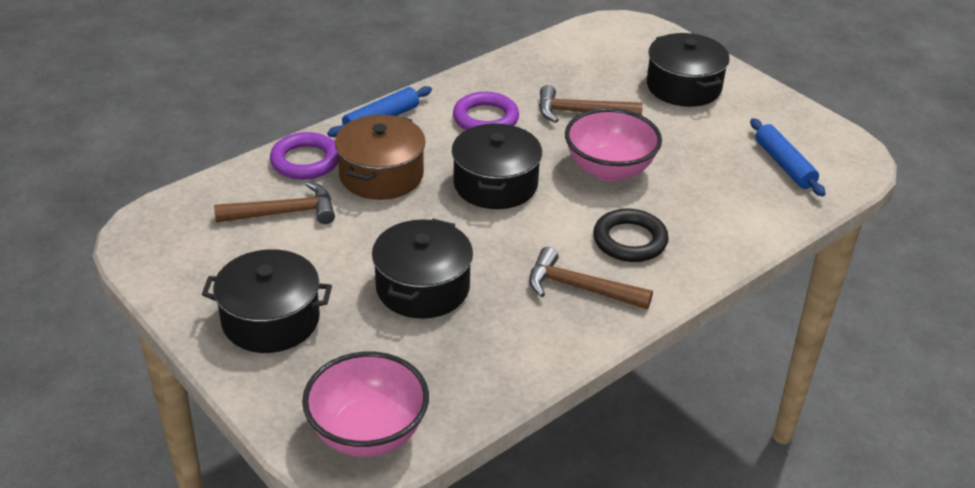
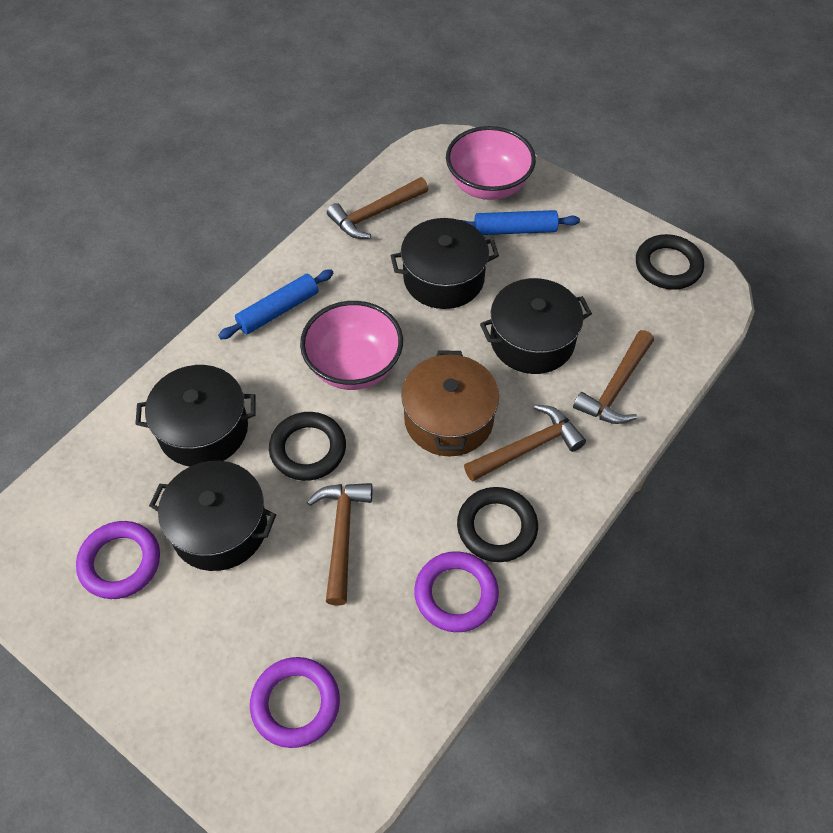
black ring: 1 -> 3
brown hammer: 3 -> 4
purple ring: 2 -> 3

